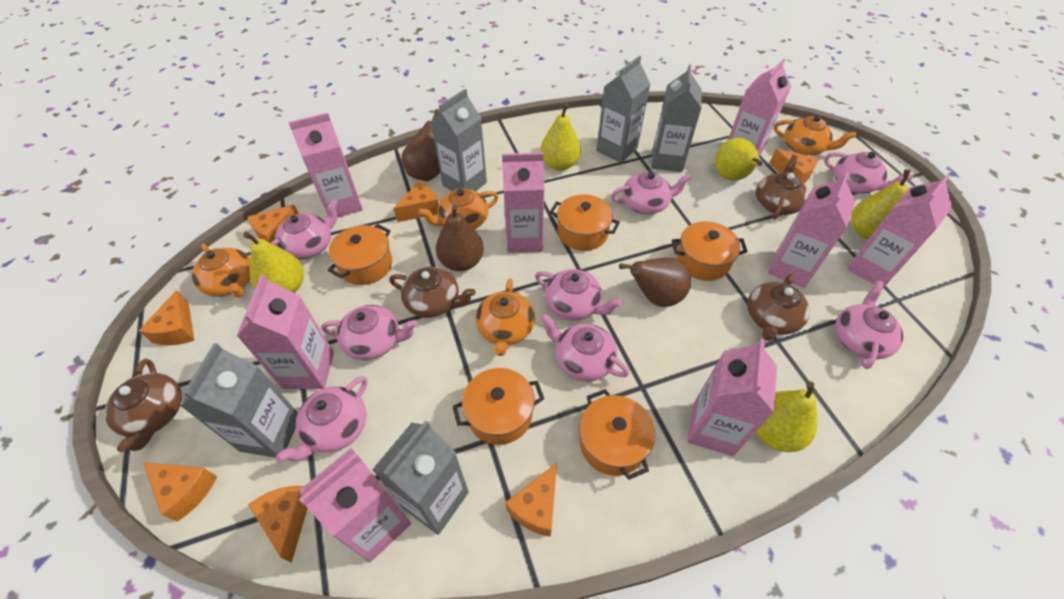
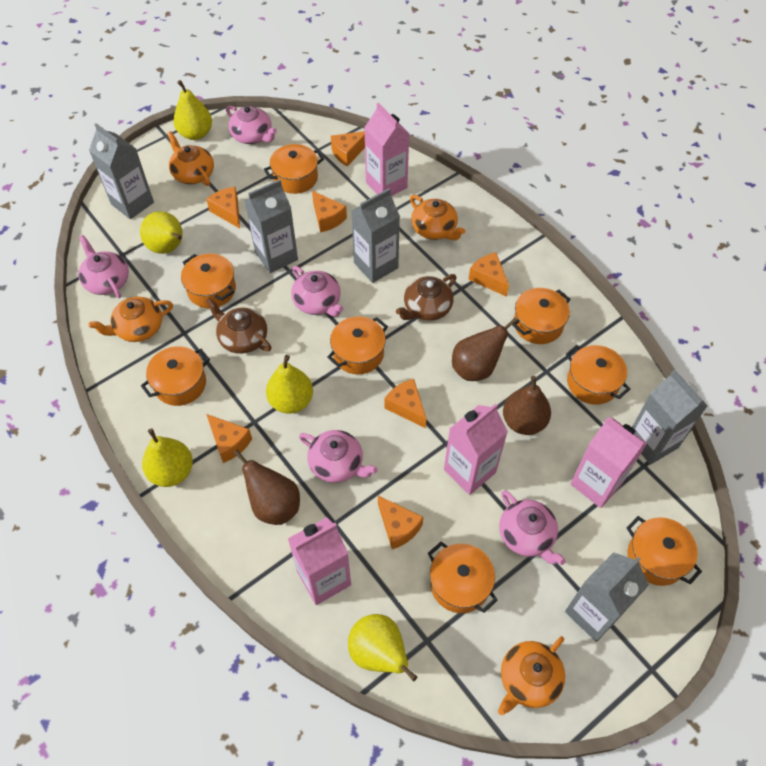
brown teapot: 4 -> 2
orange pot: 5 -> 8
pink carton: 8 -> 4
pink teapot: 8 -> 5

